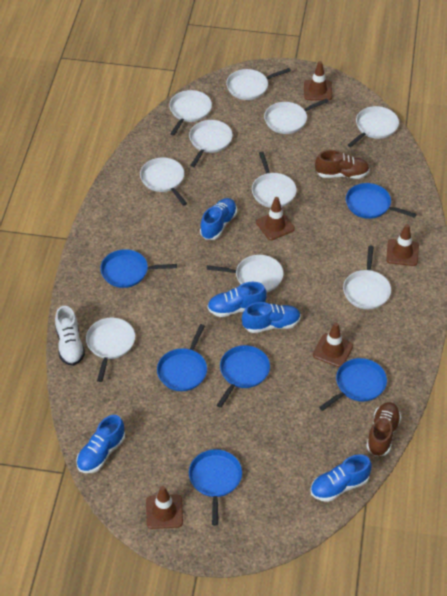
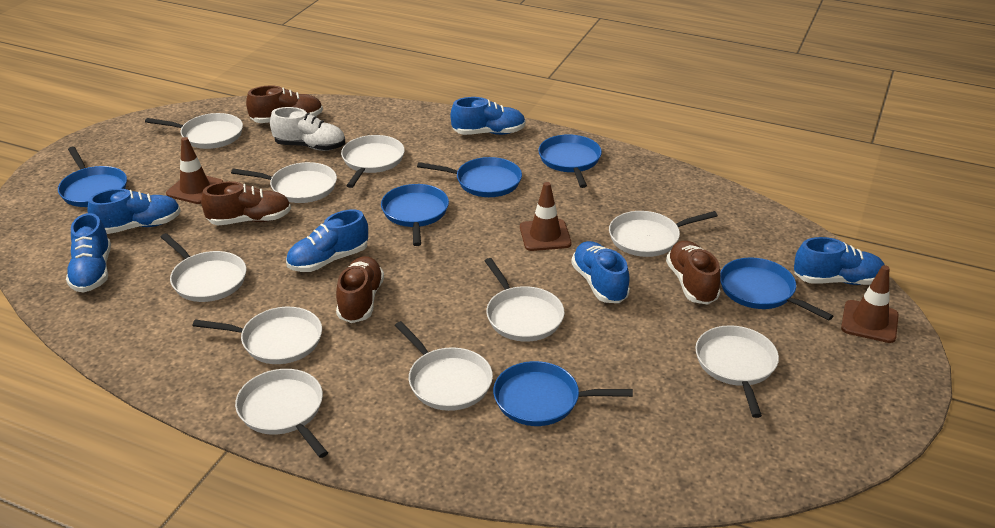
blue shoe: 5 -> 6
brown shoe: 2 -> 4
brown traffic cone: 5 -> 3

